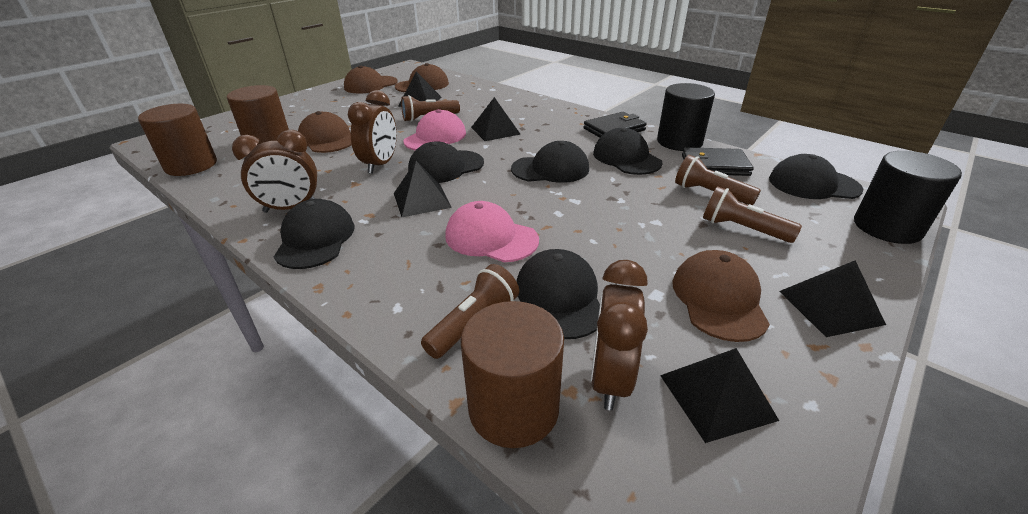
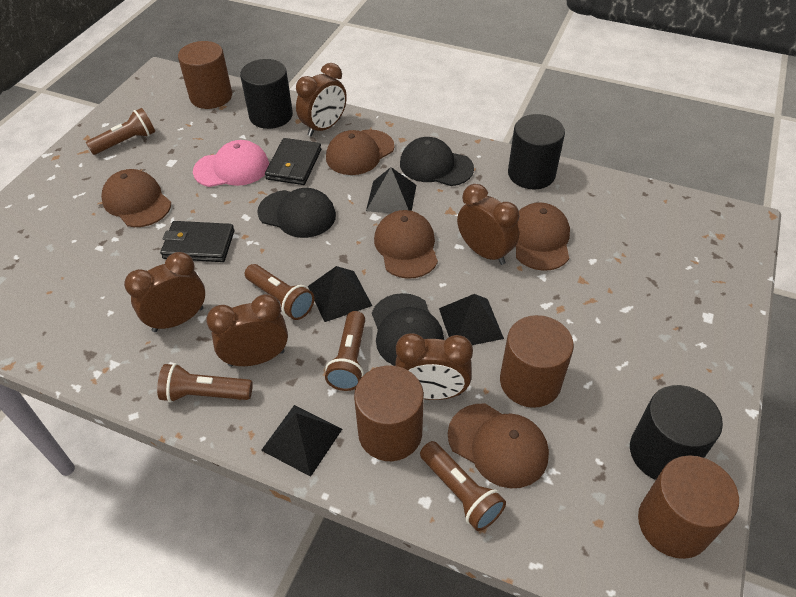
black cap: 6 -> 3
black cylinder: 2 -> 3
black pyramid: 5 -> 4
brown cap: 4 -> 5
brown clock: 3 -> 5
brown cylinder: 3 -> 4
brown flashlight: 4 -> 5
pink cap: 2 -> 1

